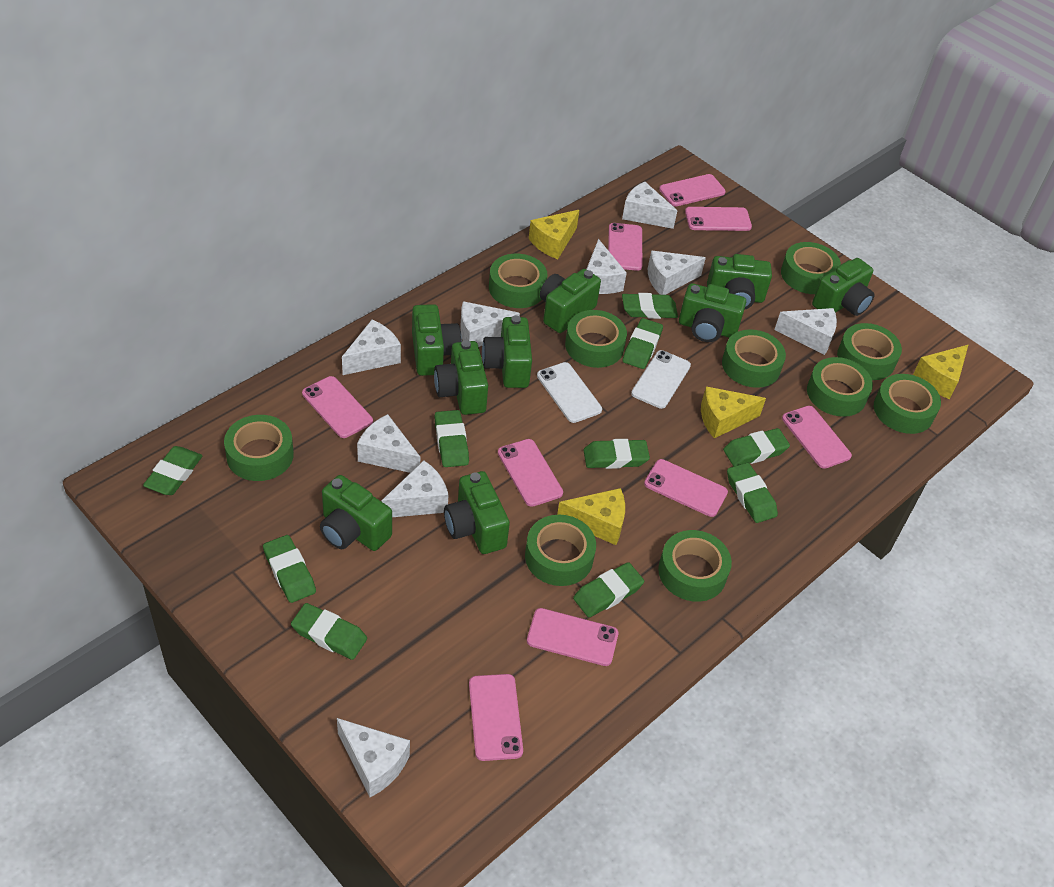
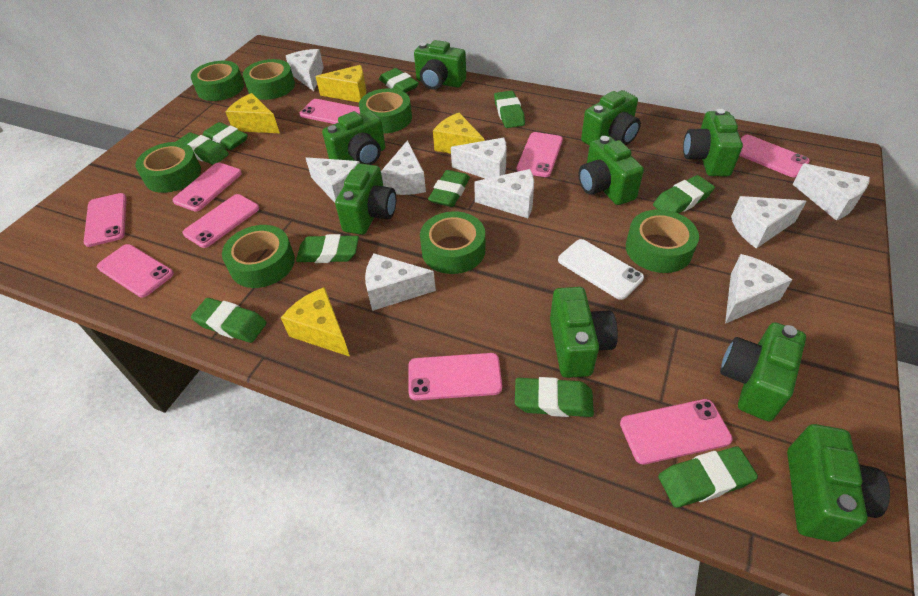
green tape: 10 -> 7
white phone: 2 -> 1

